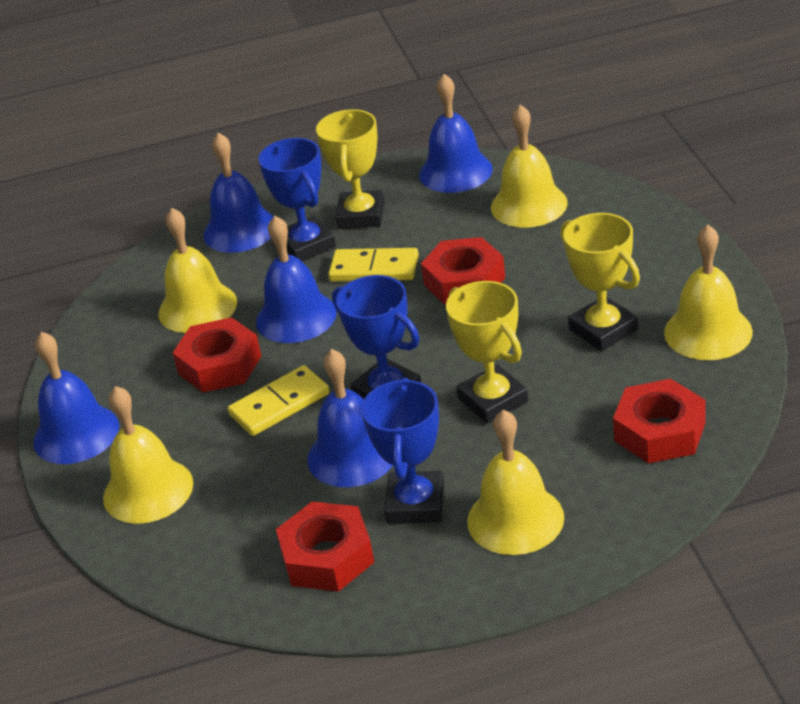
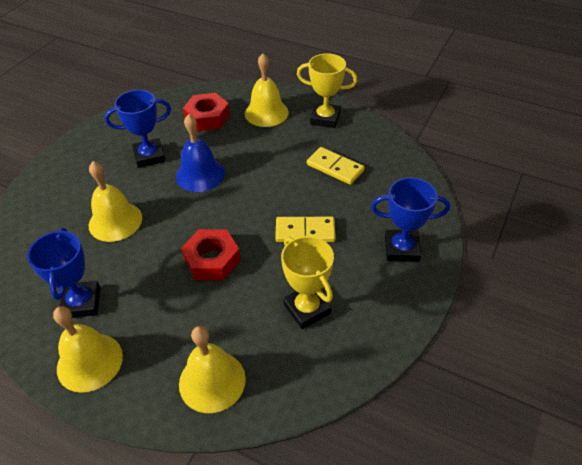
blue bell: 5 -> 1
red nut: 4 -> 2
yellow bell: 5 -> 4
yellow trophy: 3 -> 2

